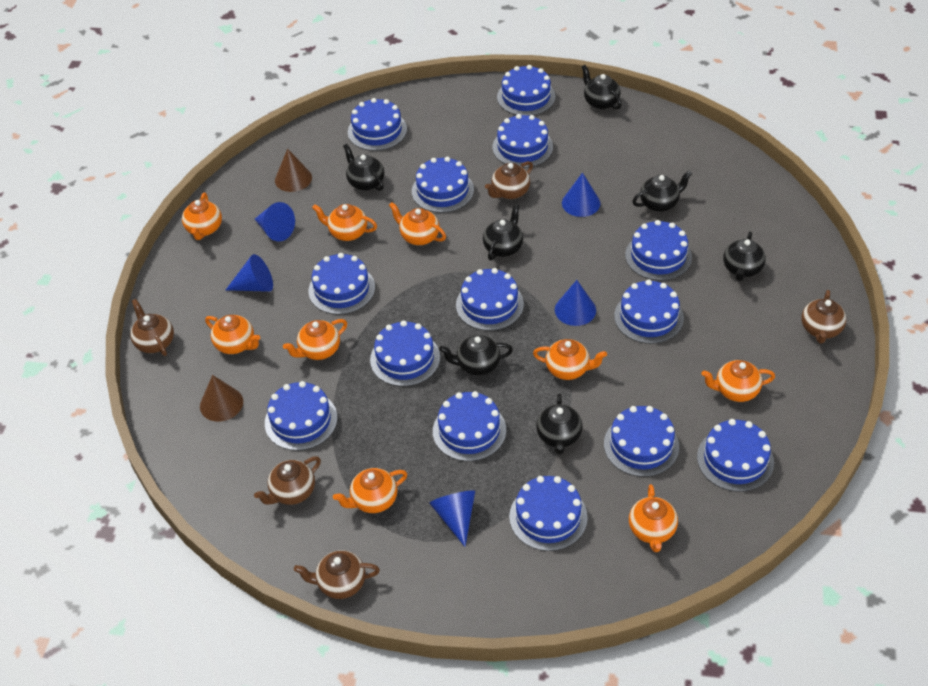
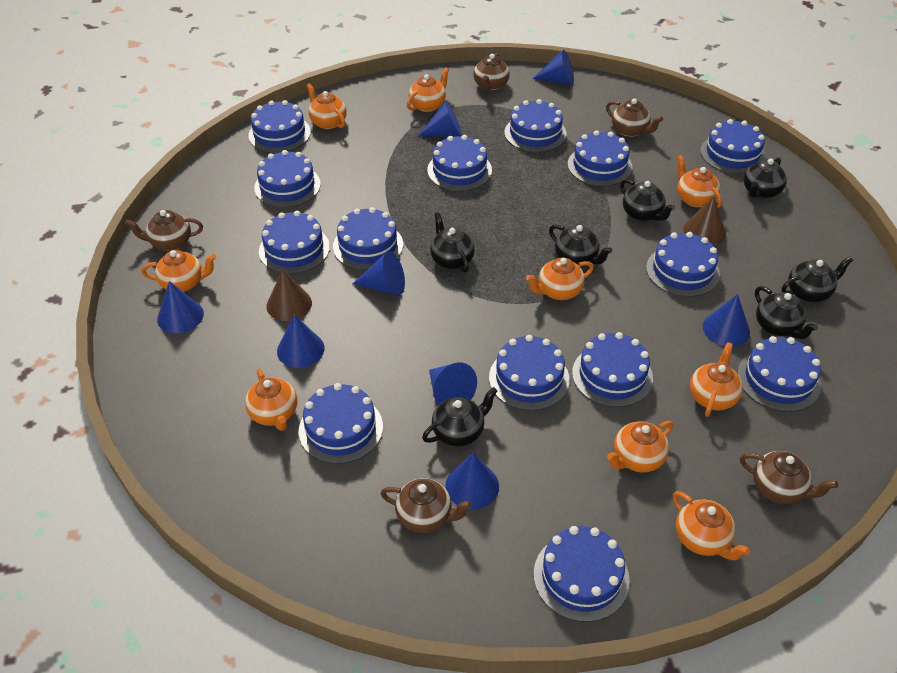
blue cone: 5 -> 8

